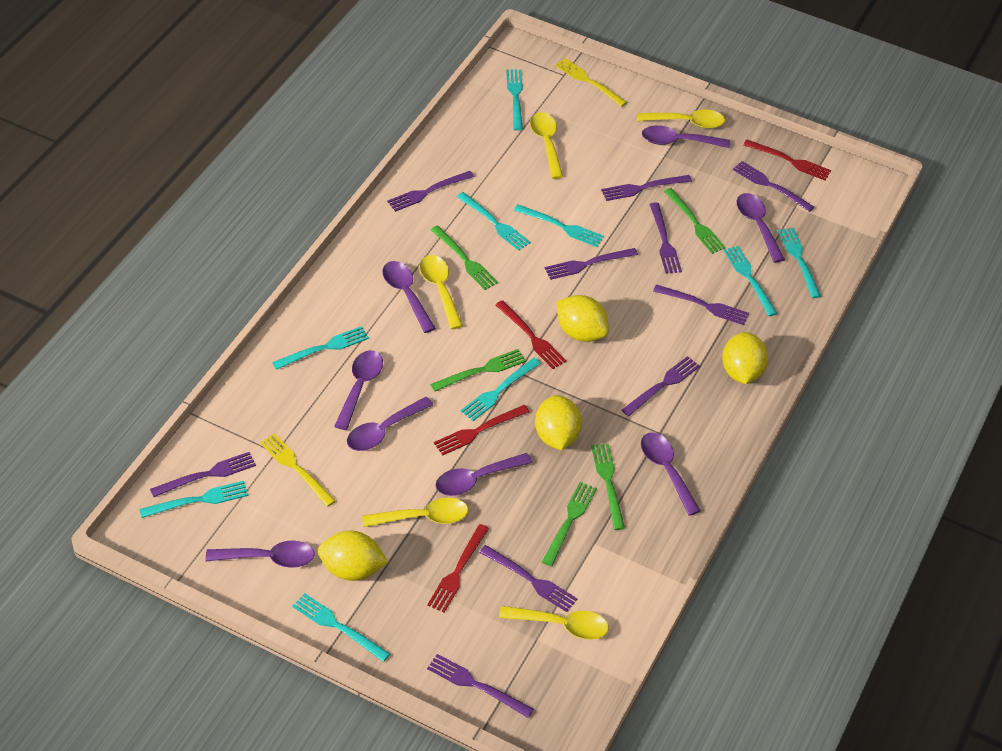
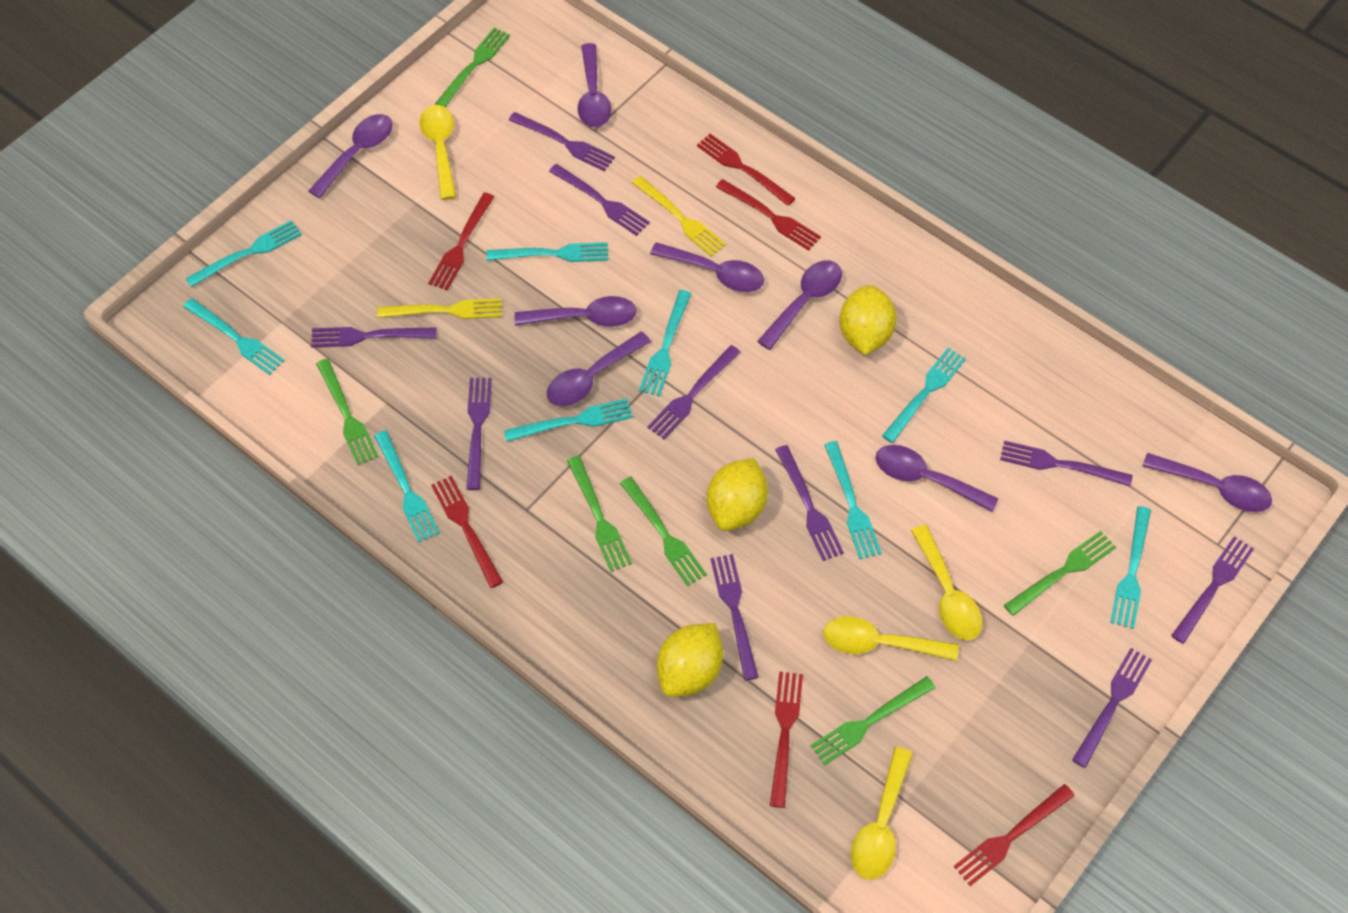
green fork: 5 -> 6
red fork: 4 -> 6
yellow lemon: 4 -> 3
yellow spoon: 5 -> 4

